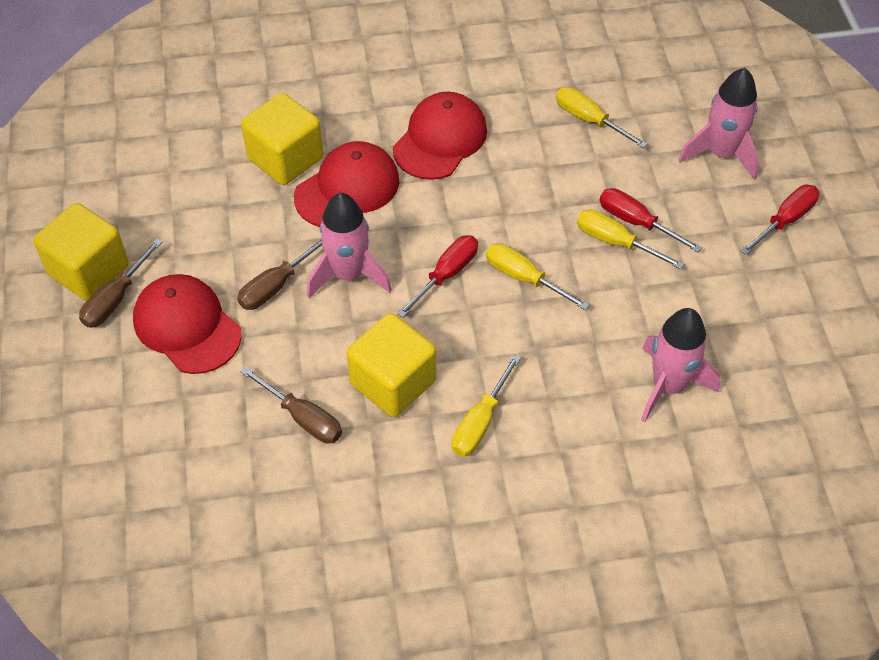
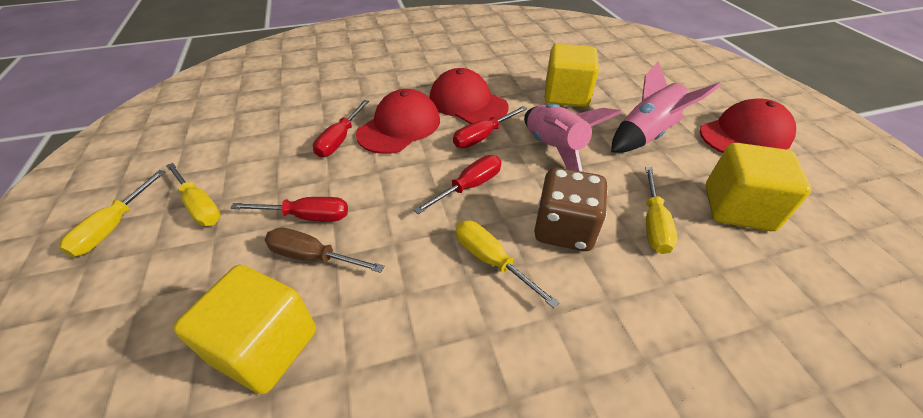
brown dice: 0 -> 1
brown screwdriver: 3 -> 1
pink rocket: 3 -> 2
red screwdriver: 3 -> 4

